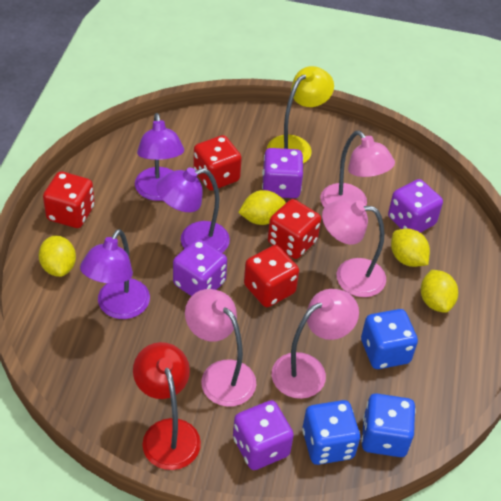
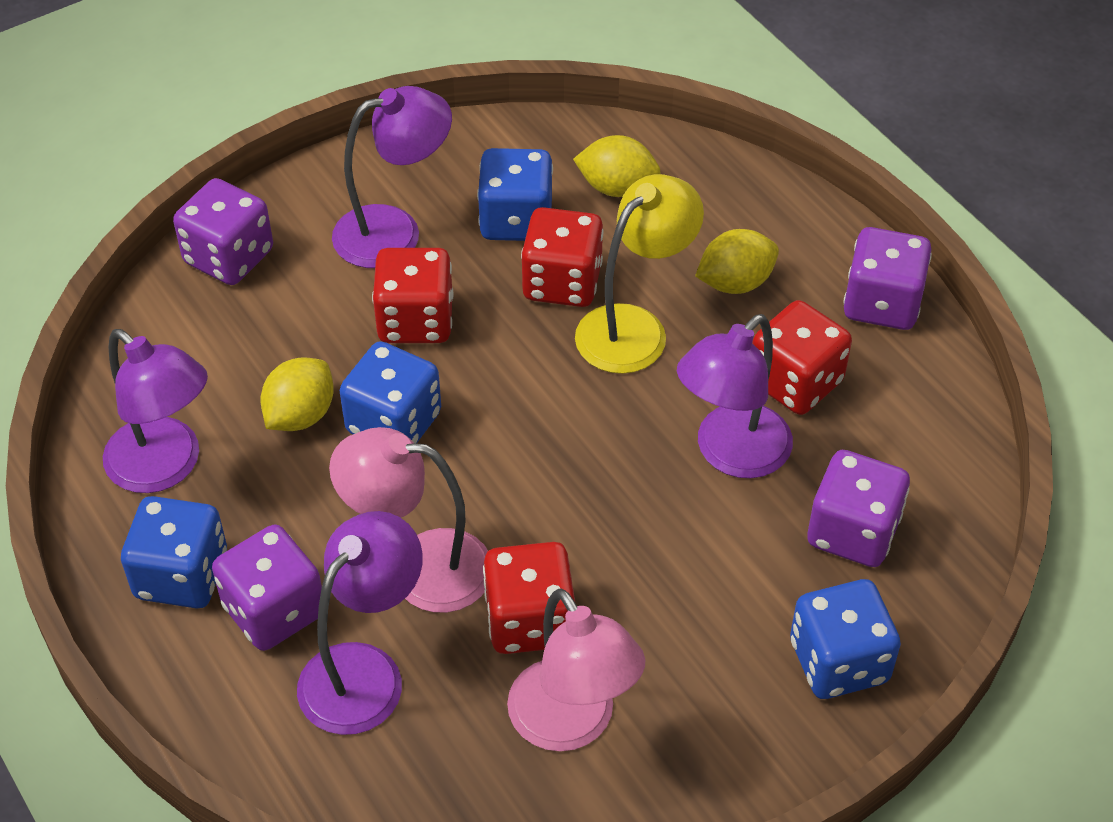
blue dice: 3 -> 4
pink lamp: 4 -> 2
purple lamp: 3 -> 4
red lamp: 1 -> 0
yellow lemon: 4 -> 3

